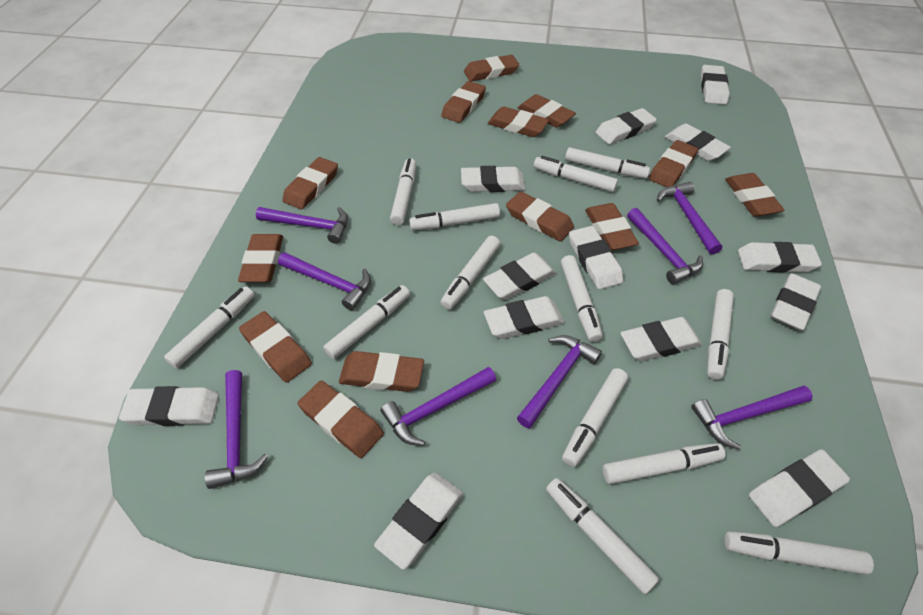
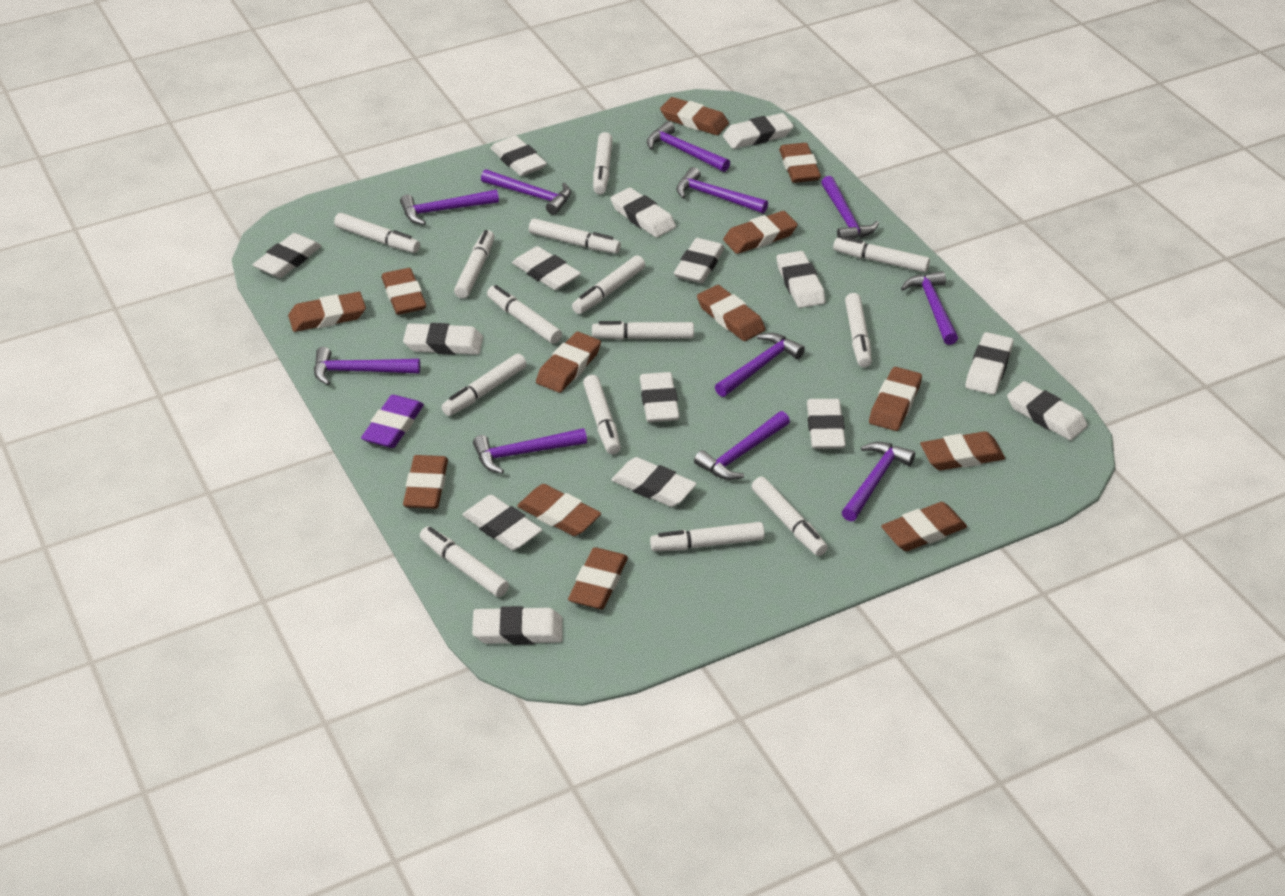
purple eraser: 0 -> 1
purple hammer: 8 -> 11
white eraser: 13 -> 15
white marker: 13 -> 14

